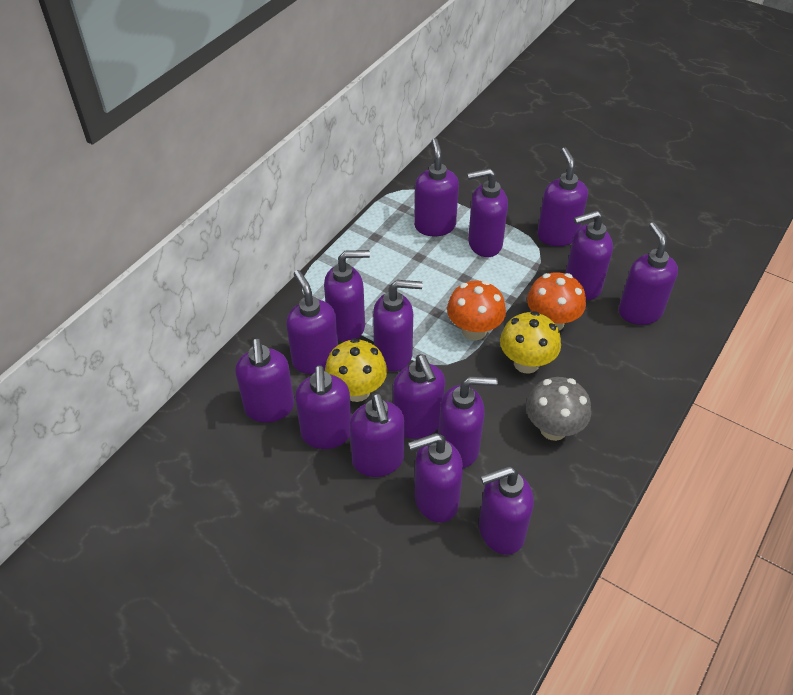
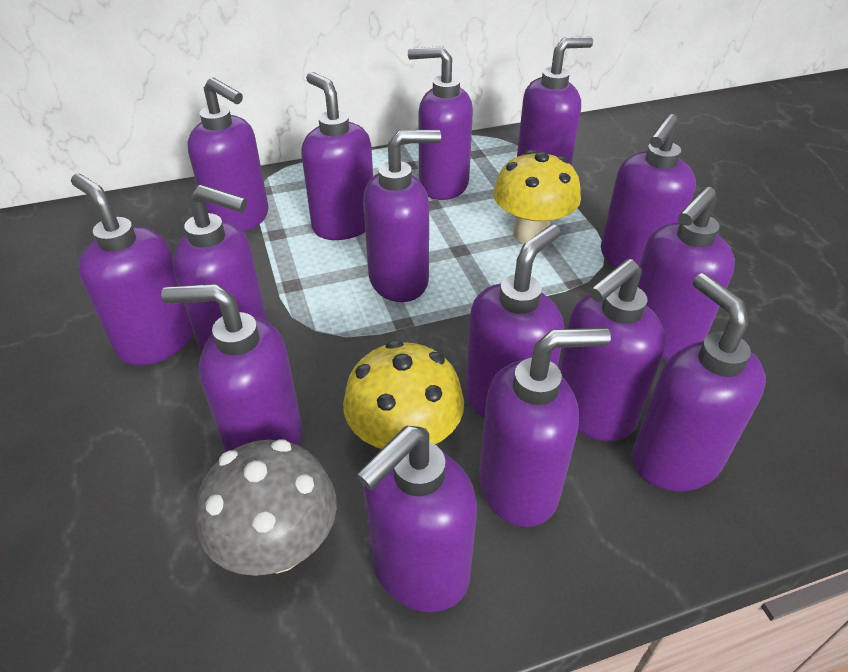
orange mushroom: 2 -> 0

